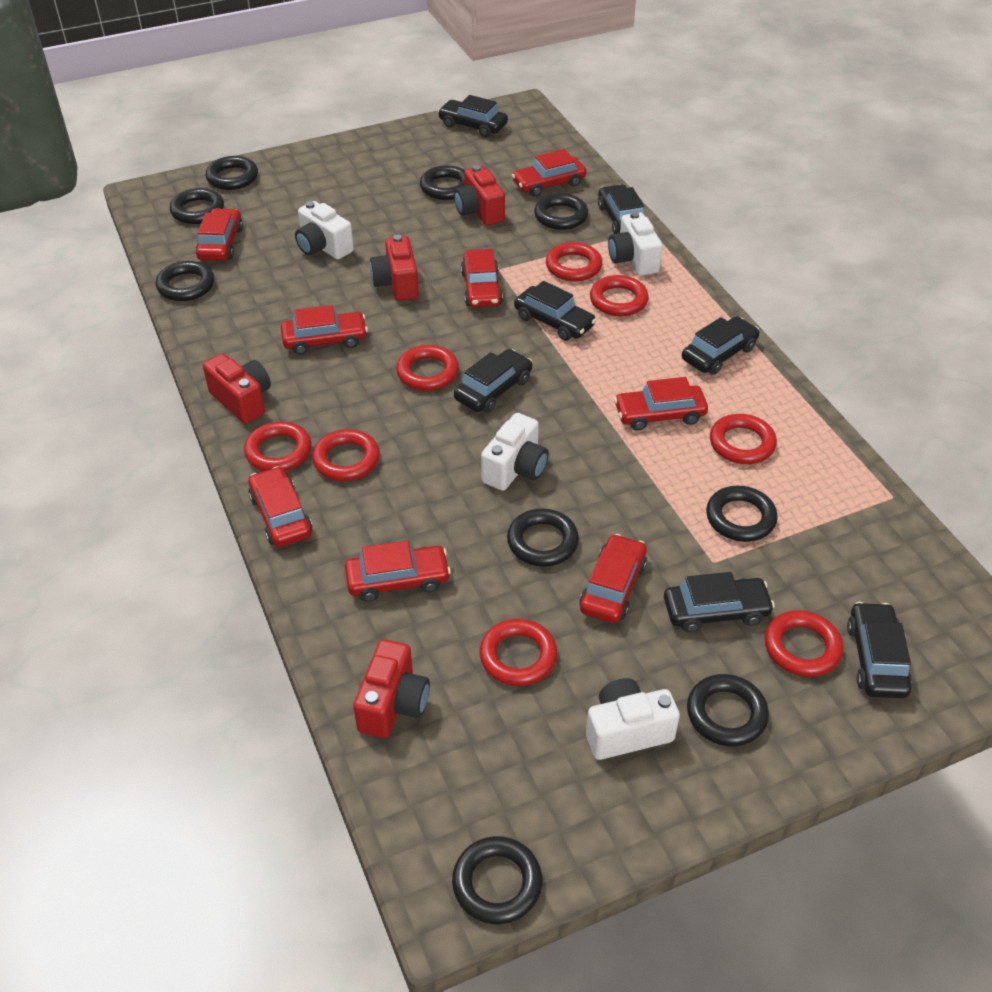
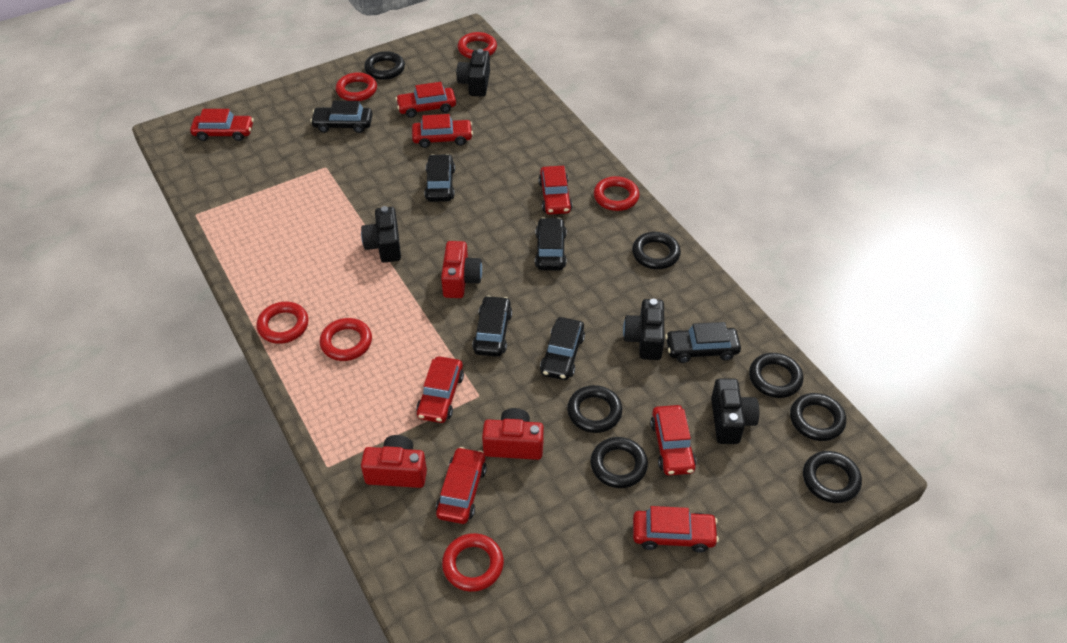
black camera: 0 -> 4
black car: 7 -> 6
black ring: 9 -> 7
red camera: 4 -> 3
red ring: 8 -> 6
white camera: 4 -> 0

